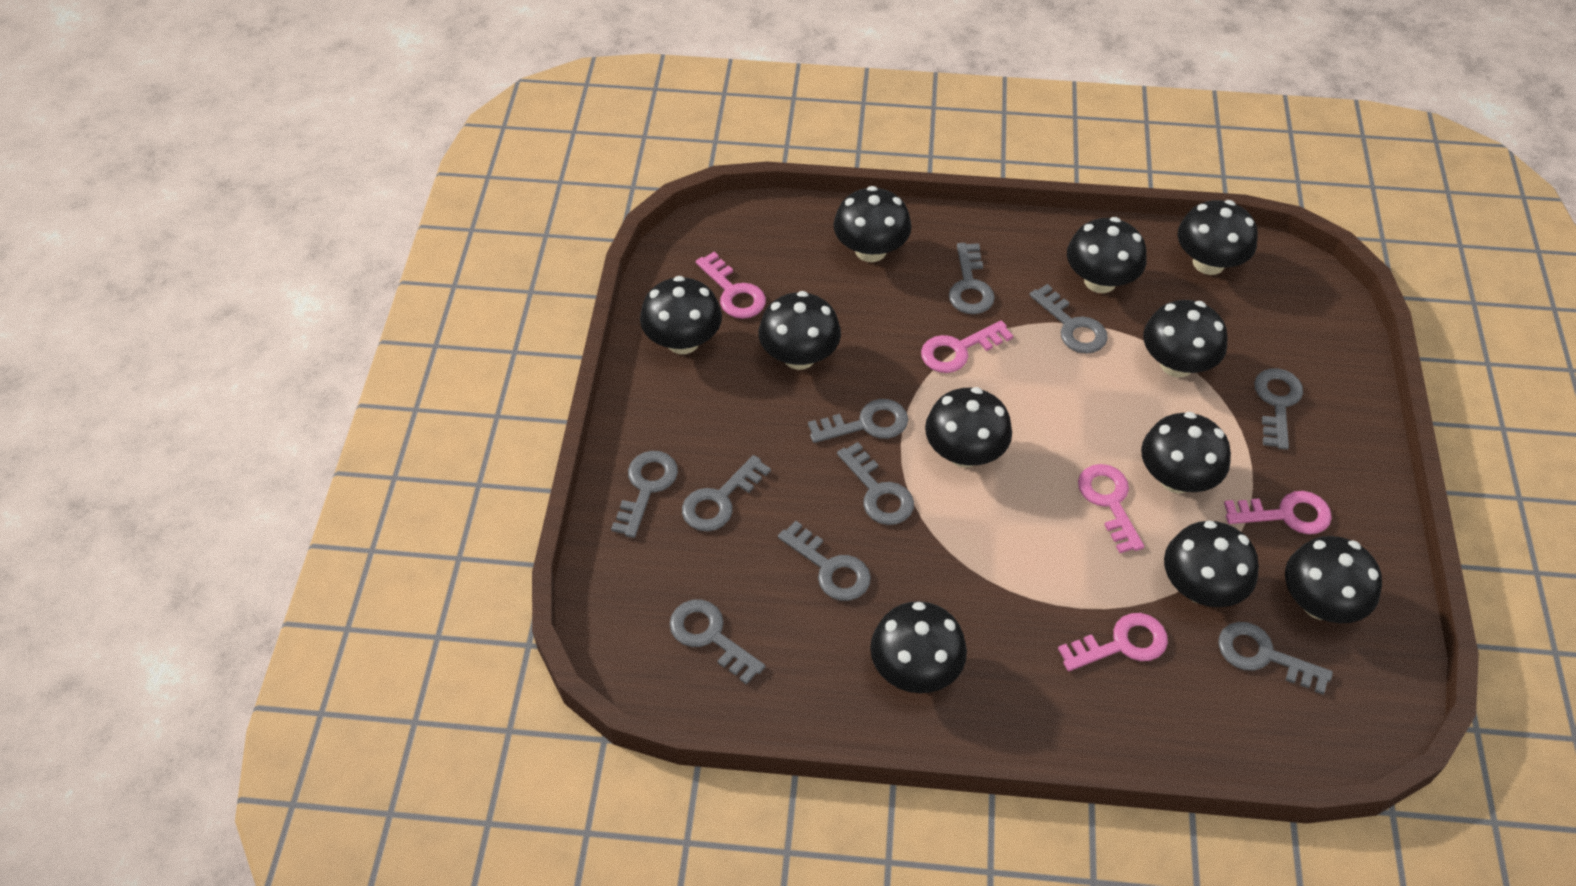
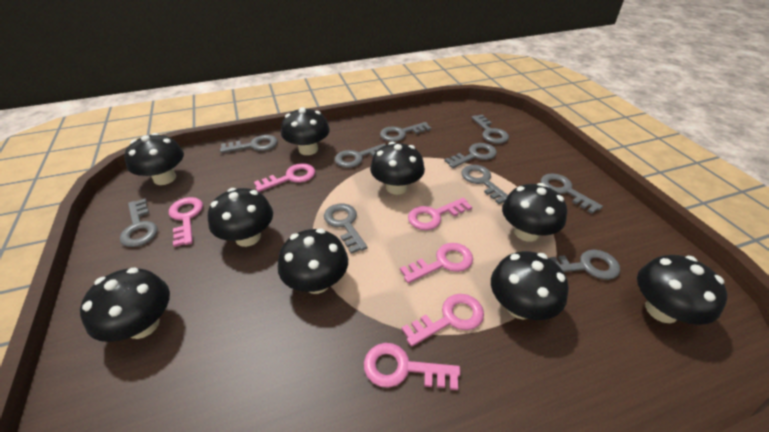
black mushroom: 11 -> 9
pink key: 5 -> 6

